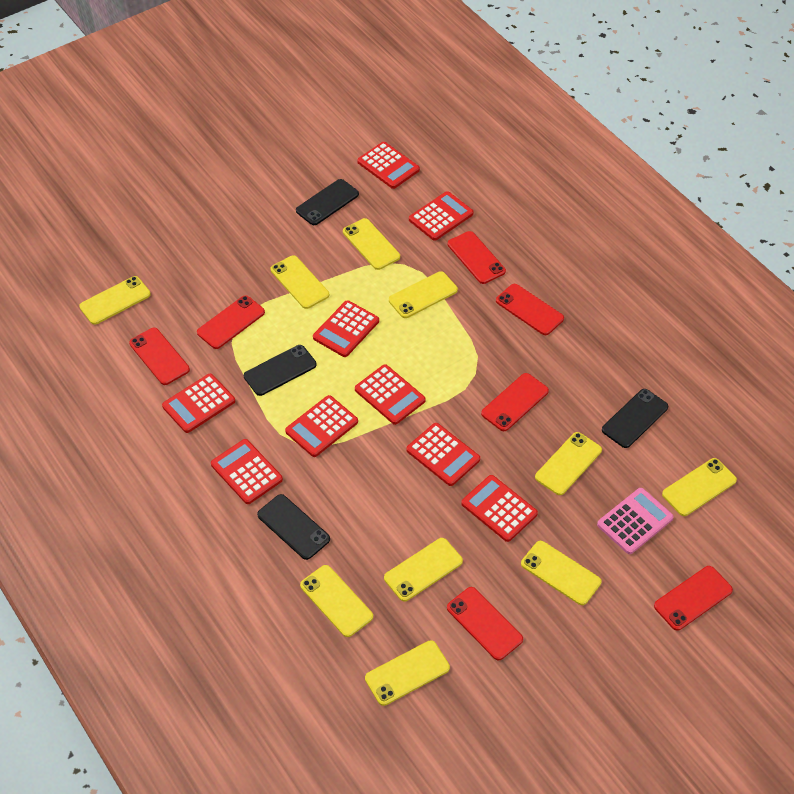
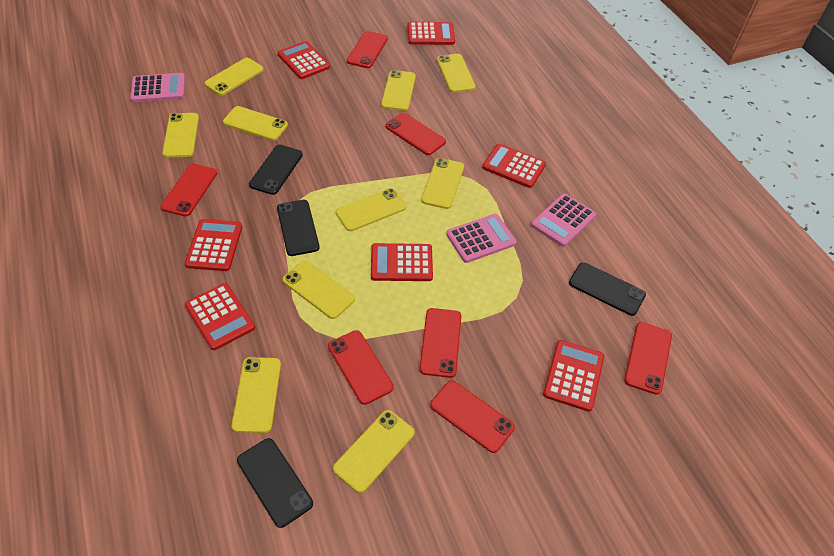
pink calculator: 1 -> 3
red calculator: 9 -> 7

